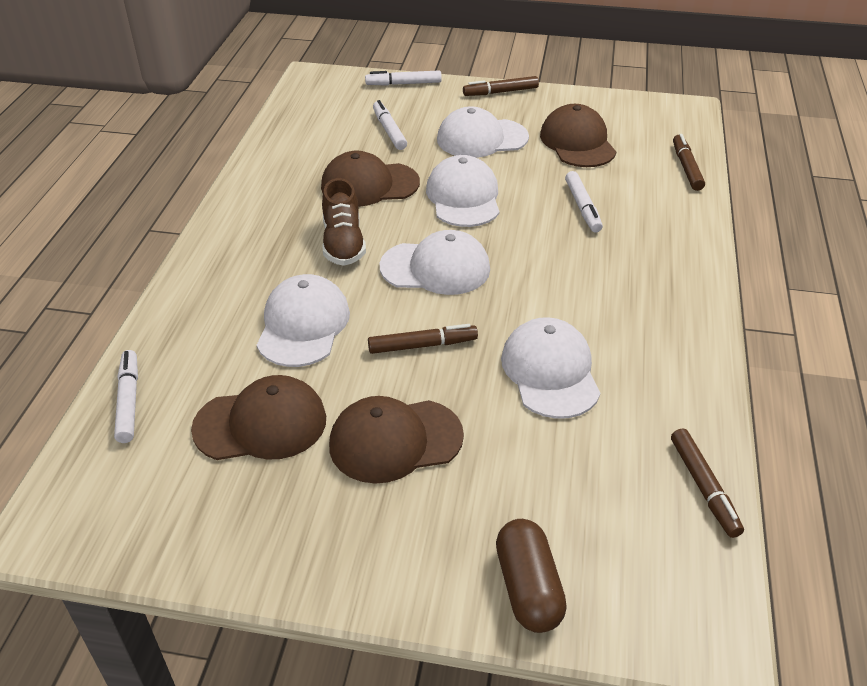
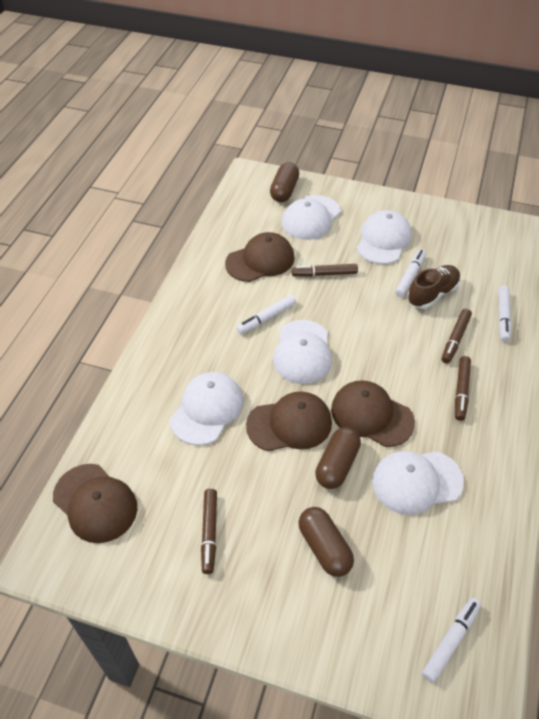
brown capsule: 1 -> 3

